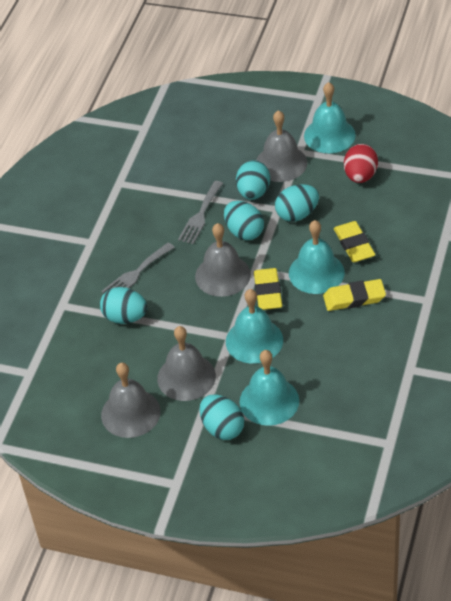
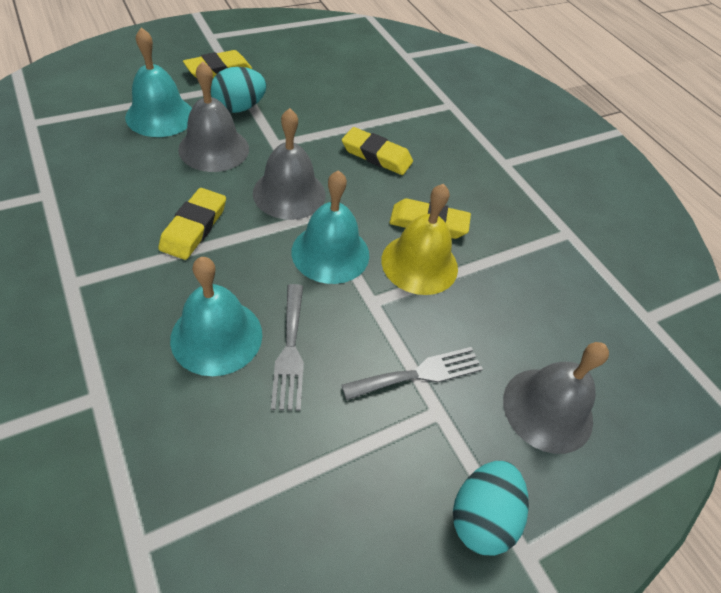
grey bell: 4 -> 3
red egg: 1 -> 0
turquoise bell: 4 -> 3
turquoise egg: 5 -> 2
yellow bell: 0 -> 1
yellow eraser: 3 -> 4

